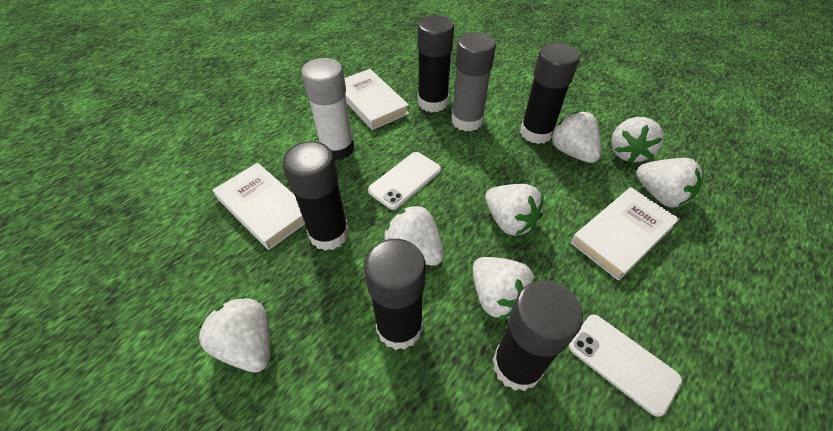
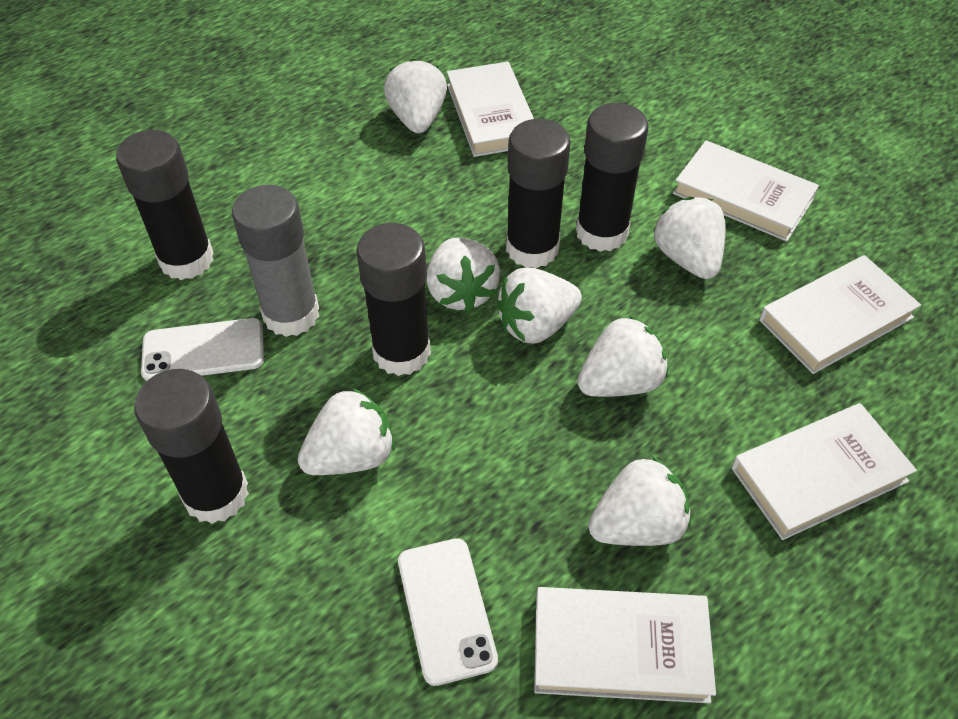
white book: 3 -> 5
white glue stick: 1 -> 0

